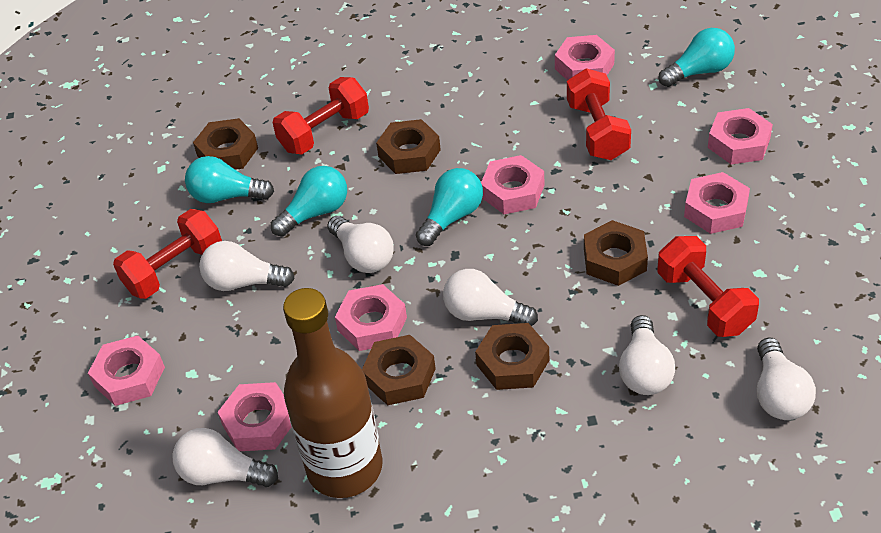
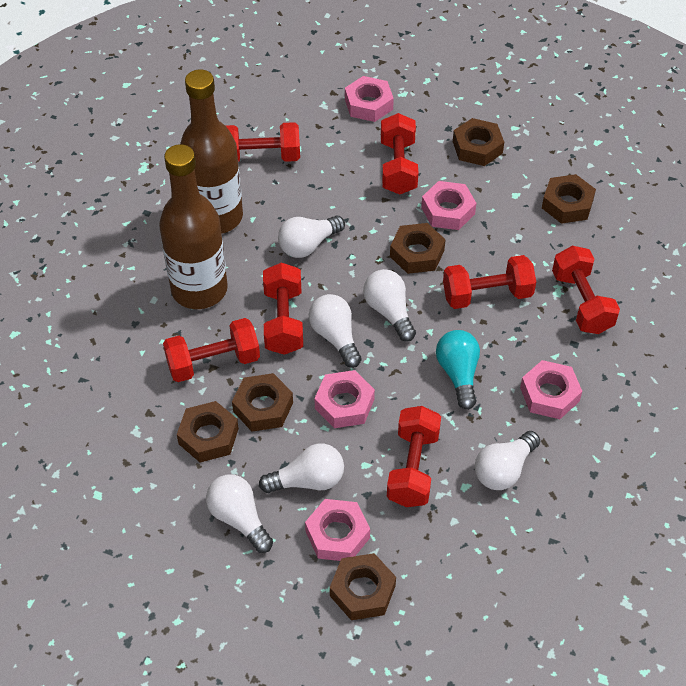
brown bottle: 1 -> 2
brown nut: 5 -> 6
pink nut: 7 -> 5
red dumbbell: 4 -> 7
turquoise light bulb: 4 -> 1

